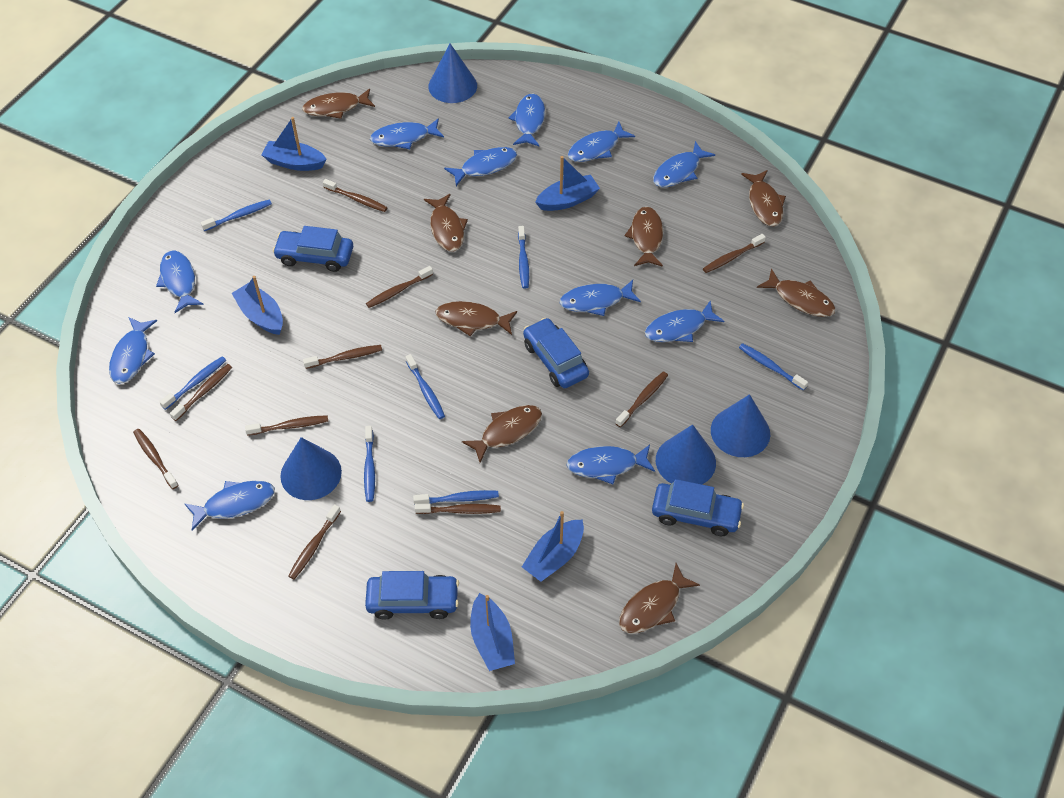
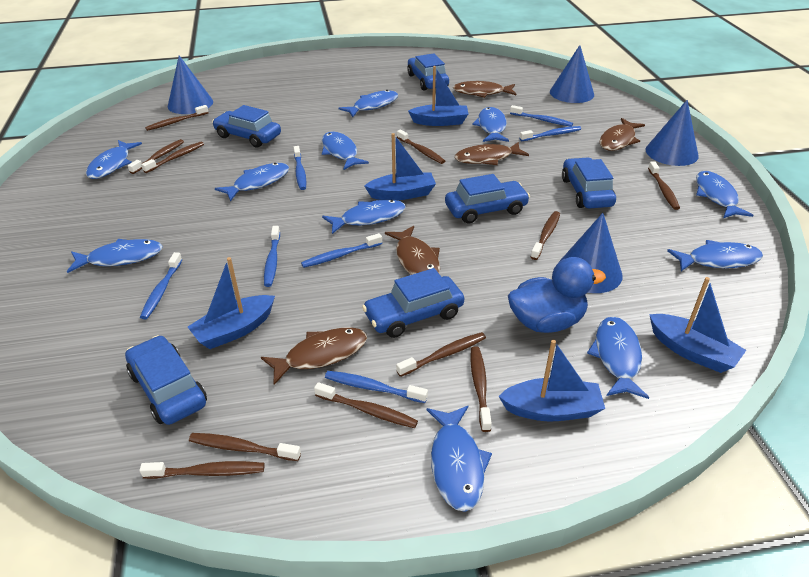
blue car: 4 -> 6
blue duck: 0 -> 1
brown fish: 8 -> 5
brown toothbrush: 10 -> 11

